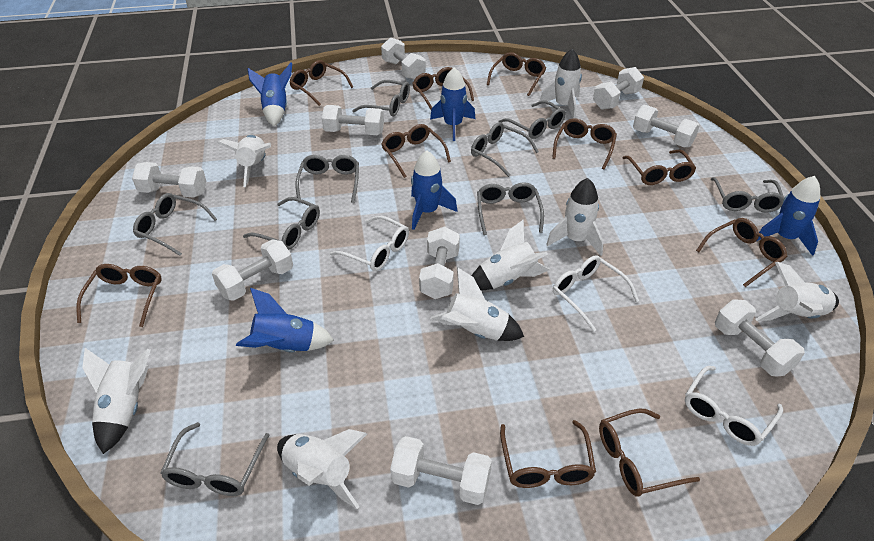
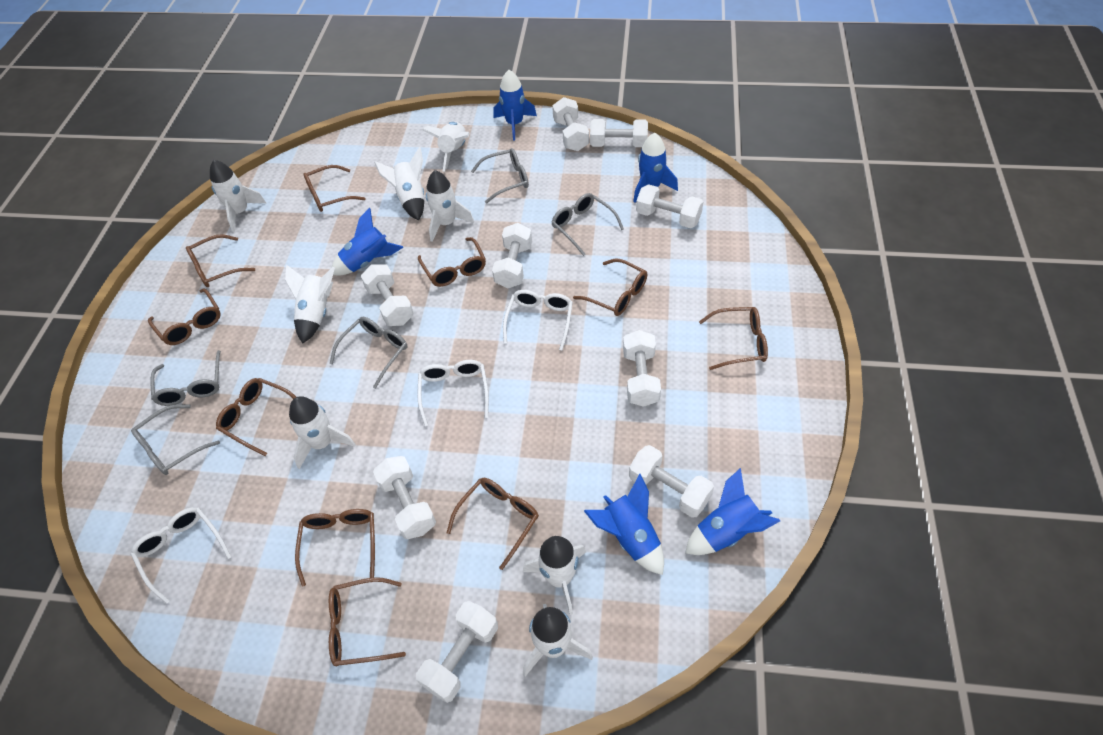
grey glasses: 9 -> 5

